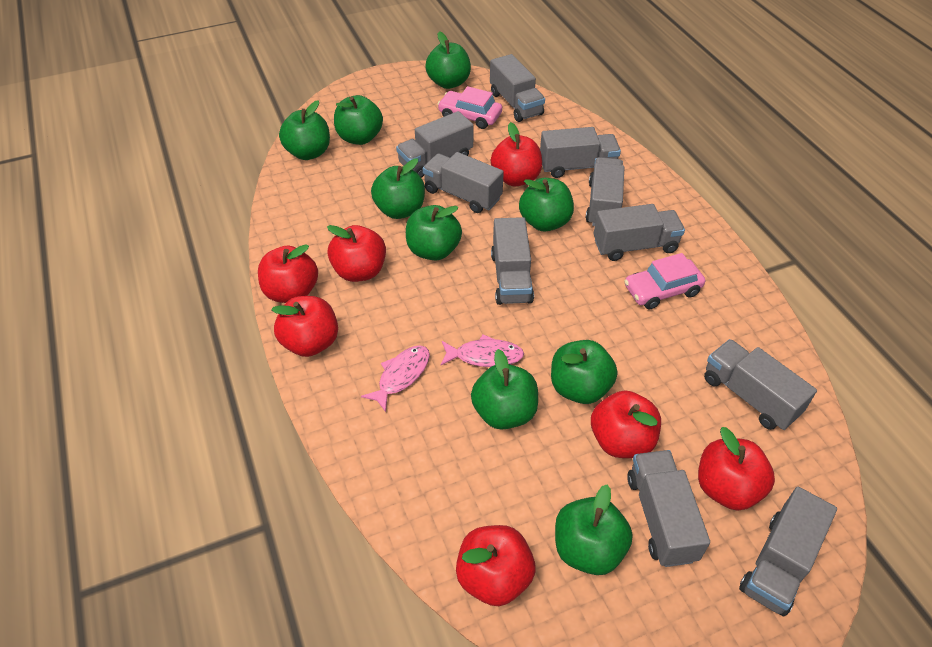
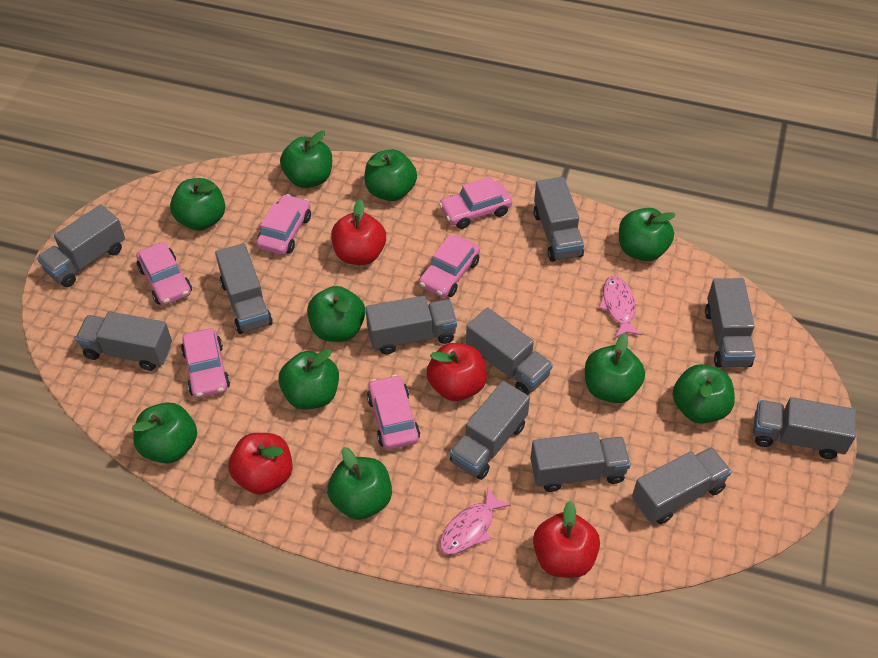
green apple: 9 -> 10
grey truck: 10 -> 11
pink car: 2 -> 6
red apple: 7 -> 4

